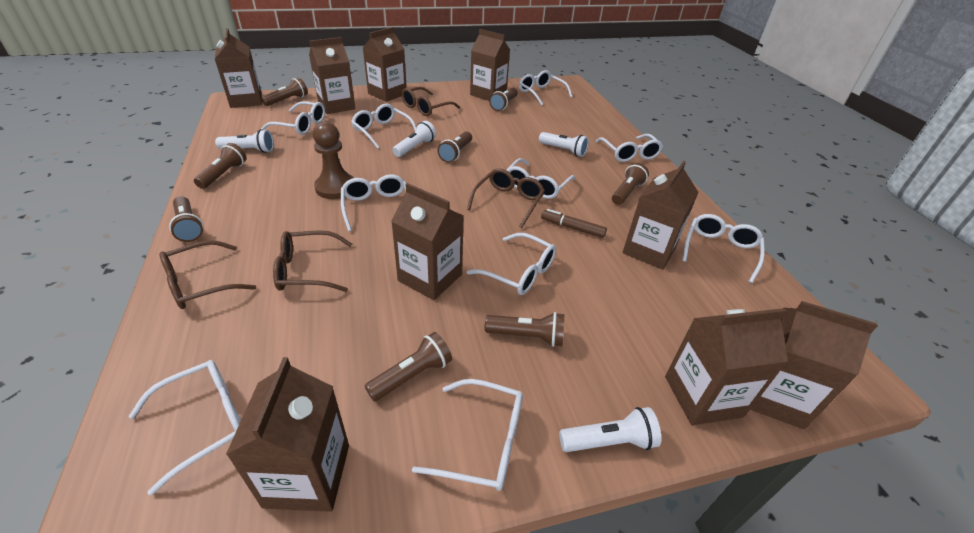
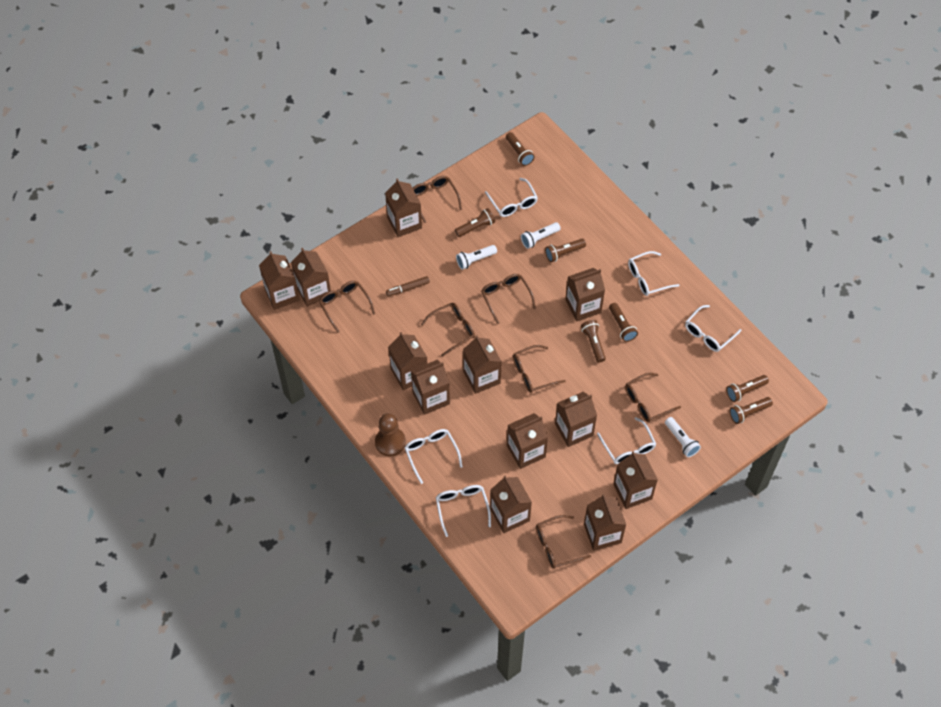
brown carton: 9 -> 12
brown flashlight: 8 -> 7
brown glasses: 4 -> 7
white flashlight: 4 -> 3
white glasses: 10 -> 6

